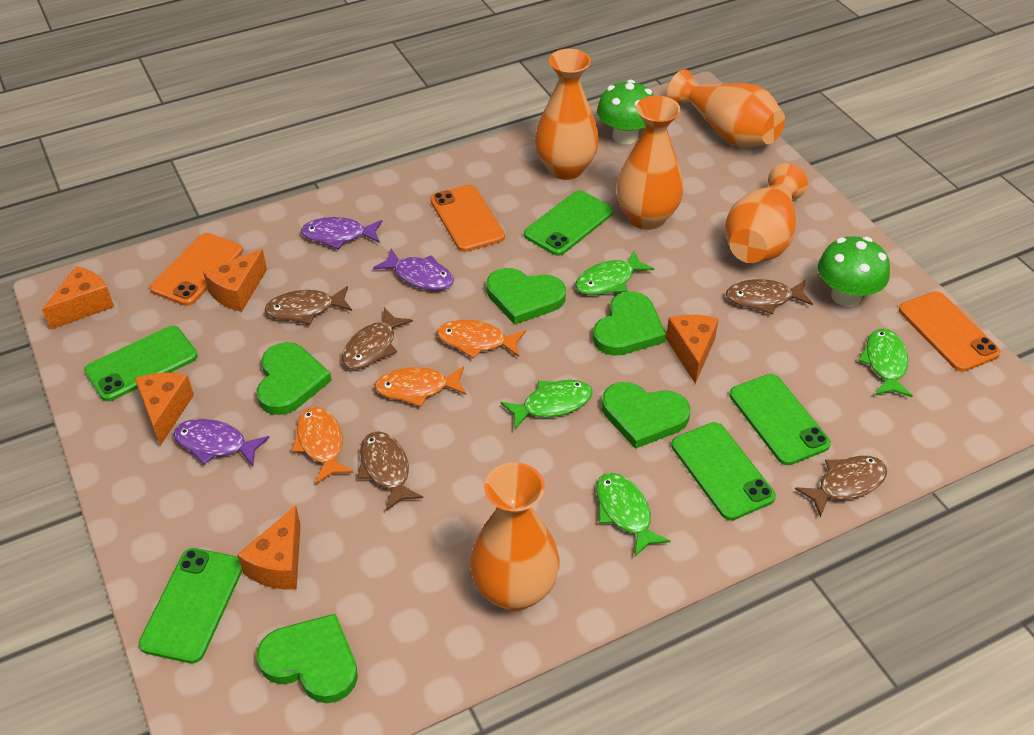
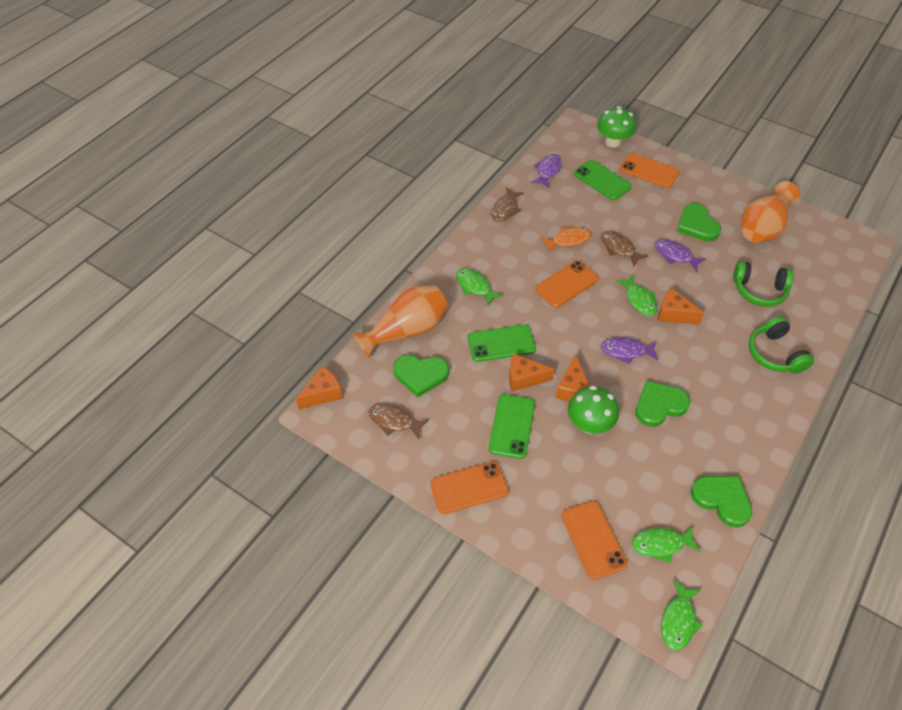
brown fish: 5 -> 3
green headphones: 0 -> 2
green heart: 5 -> 4
green phone: 5 -> 3
orange cheese: 5 -> 4
orange fish: 3 -> 1
orange phone: 3 -> 4
orange vase: 5 -> 2

